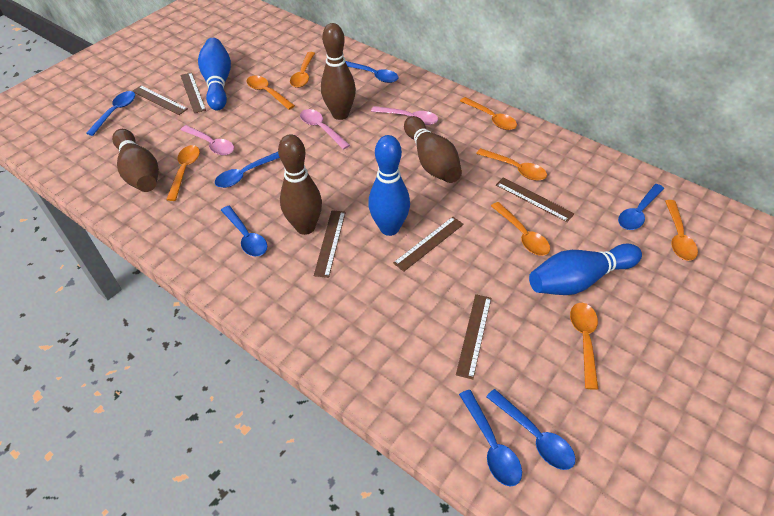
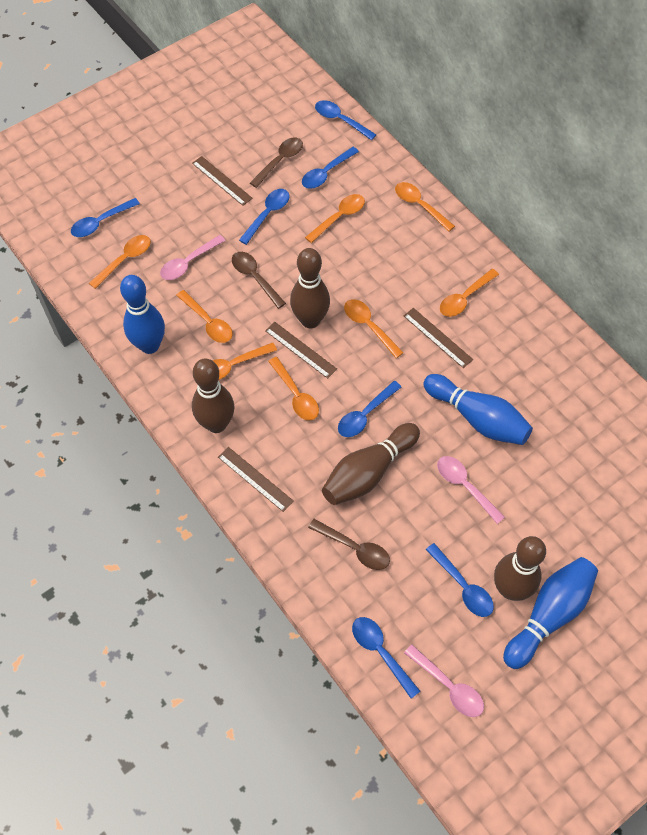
brown ruler: 6 -> 4
brown spoon: 0 -> 3

